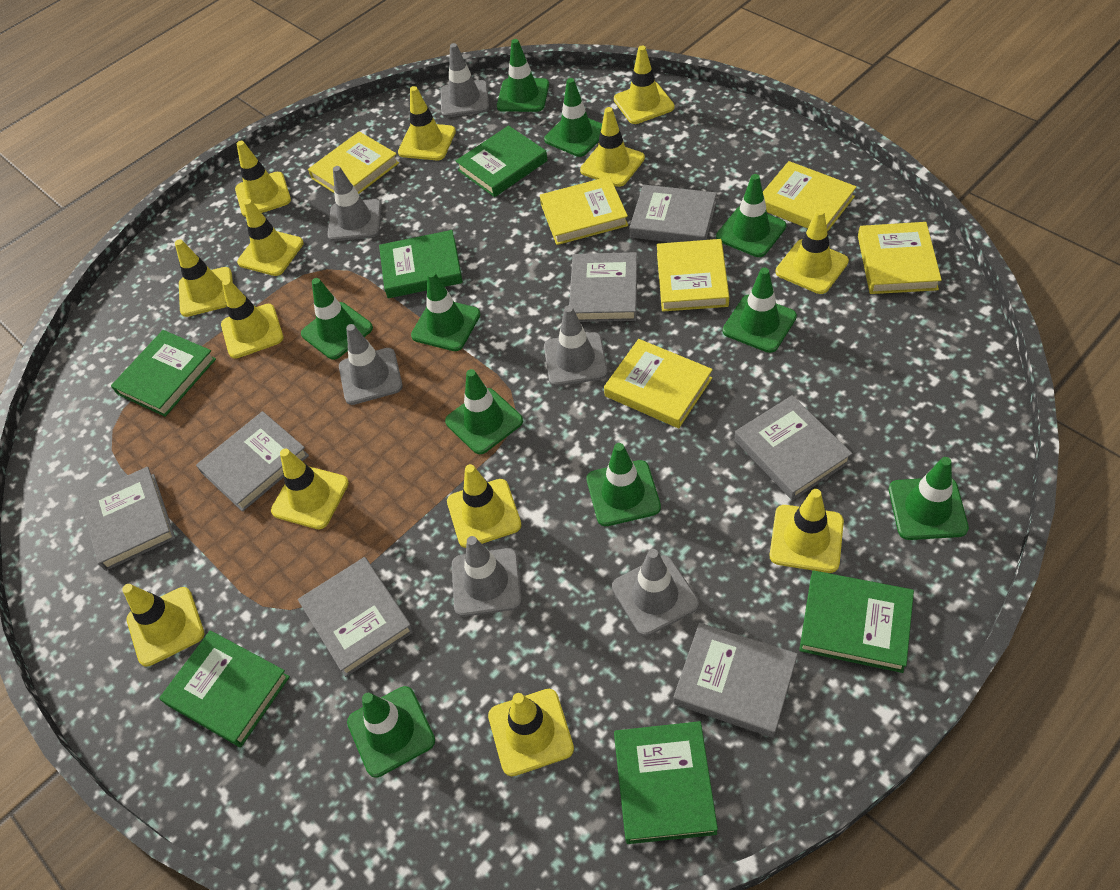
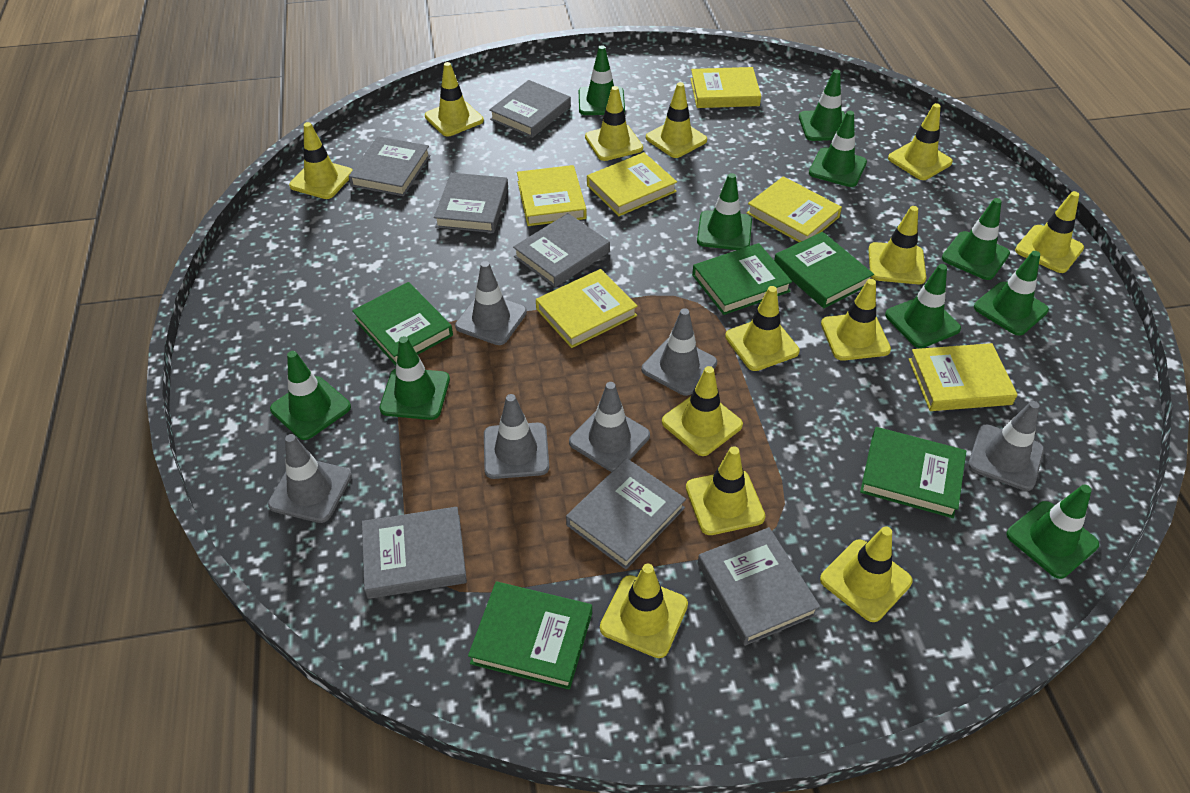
green book: 6 -> 5

